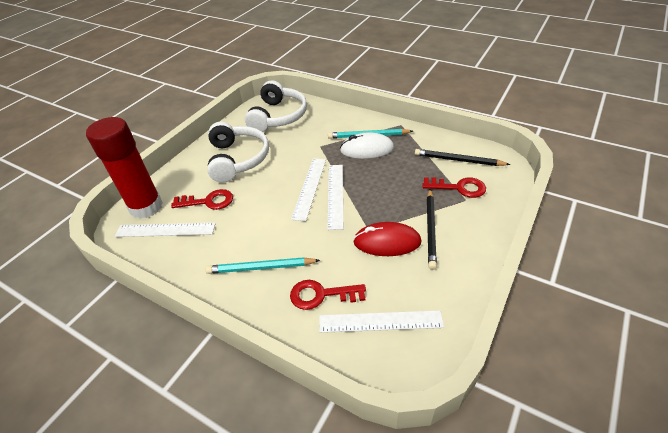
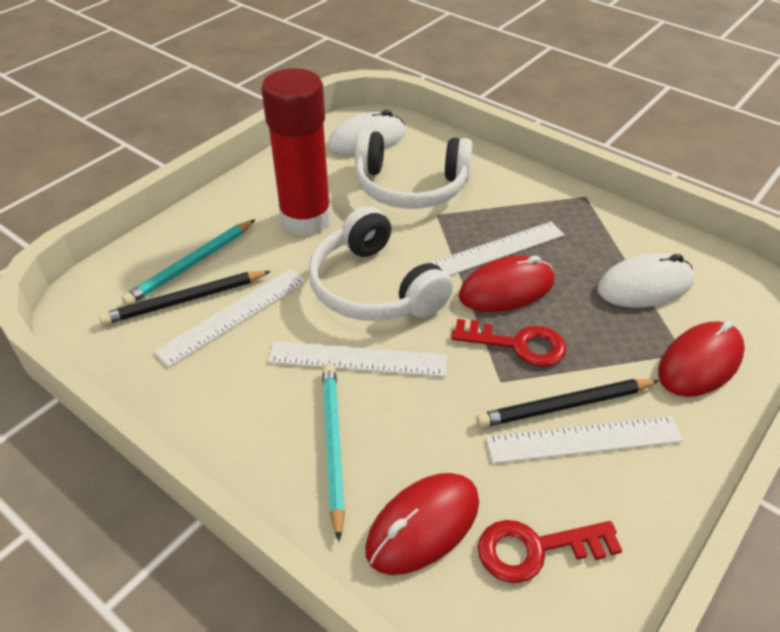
red key: 3 -> 2
red mouse: 1 -> 3
white mouse: 1 -> 2

